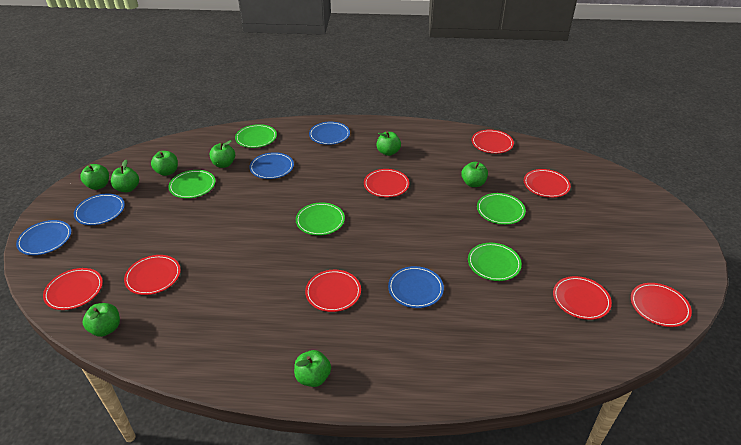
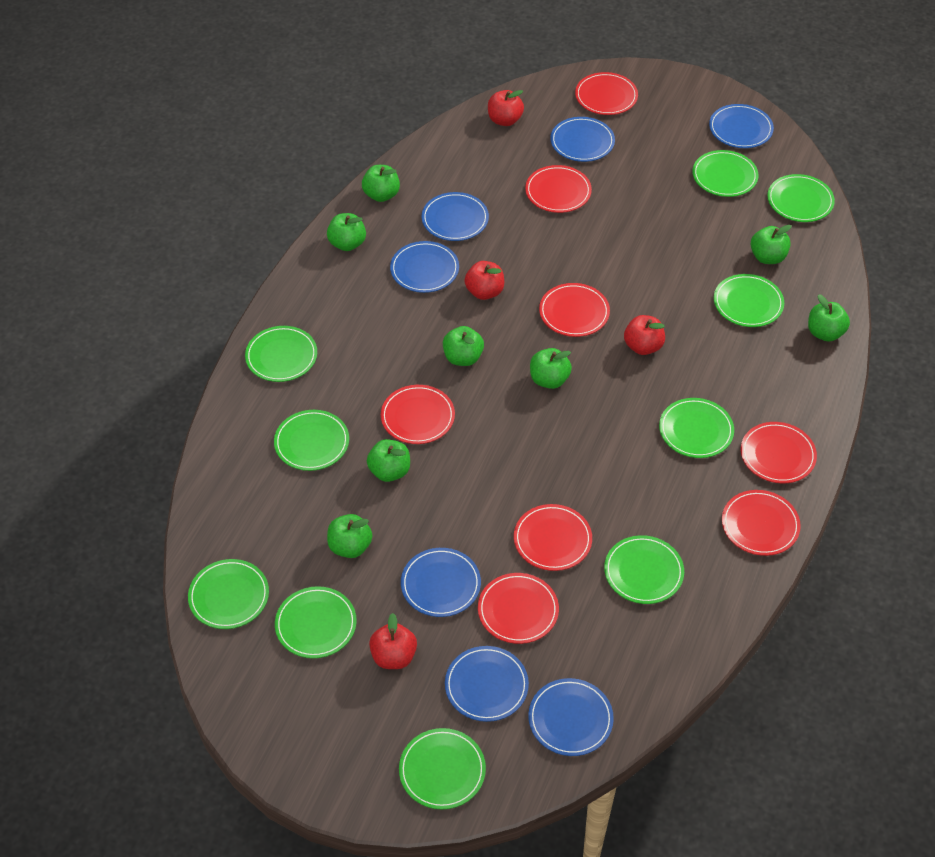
blue plate: 5 -> 7
green plate: 5 -> 10
red apple: 0 -> 4

